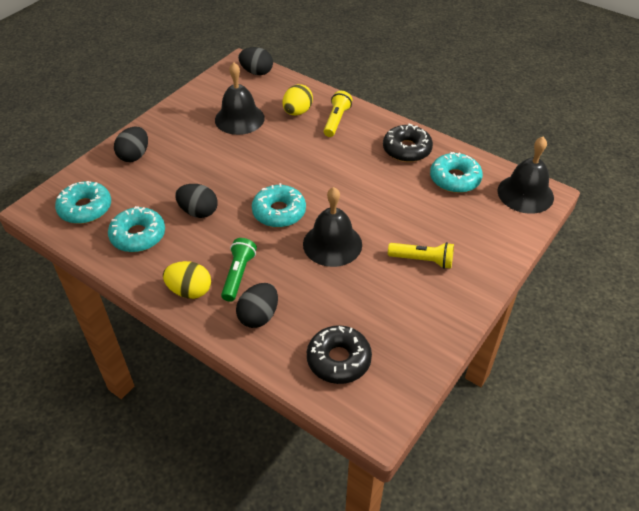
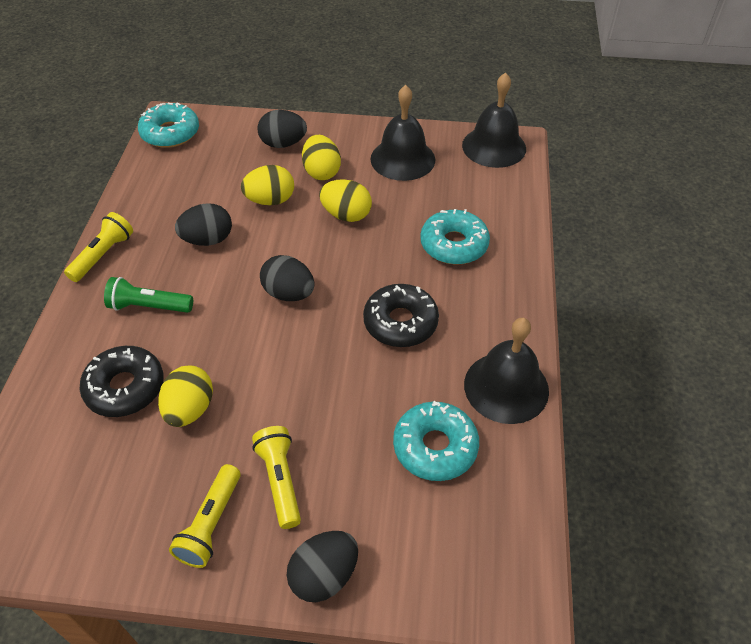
turquoise donut: 4 -> 3
yellow egg: 2 -> 4
yellow flashlight: 2 -> 3

